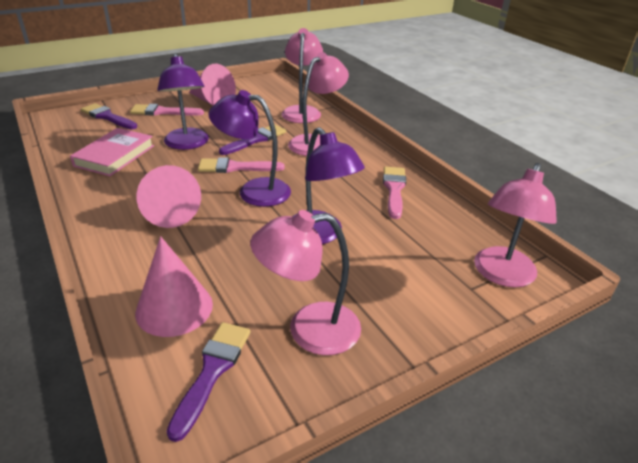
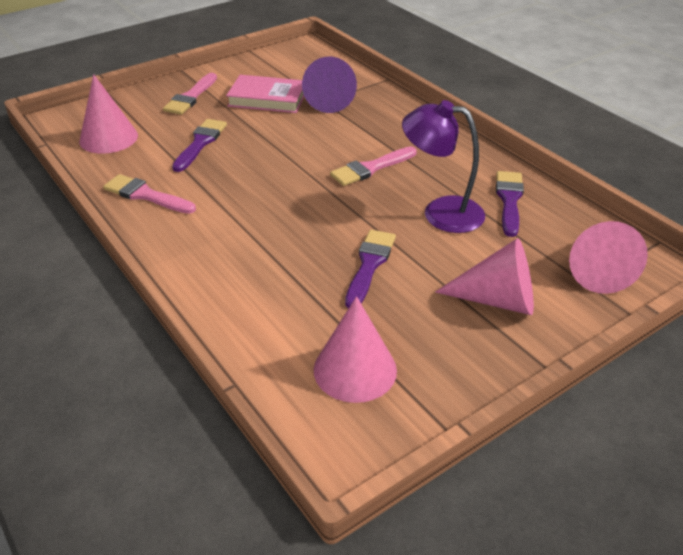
pink cone: 3 -> 4
pink lamp: 4 -> 0
purple cone: 0 -> 1
purple lamp: 3 -> 1

